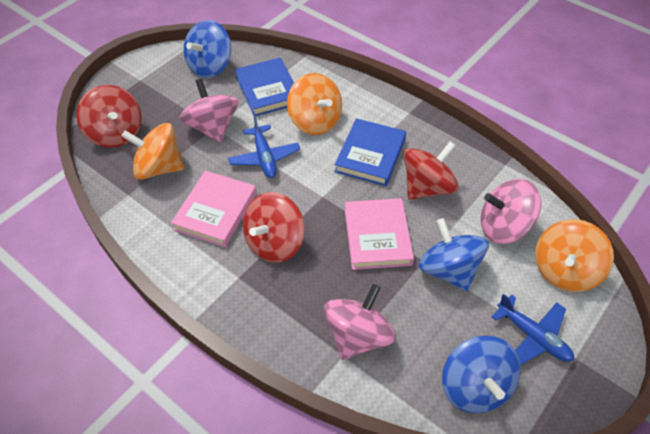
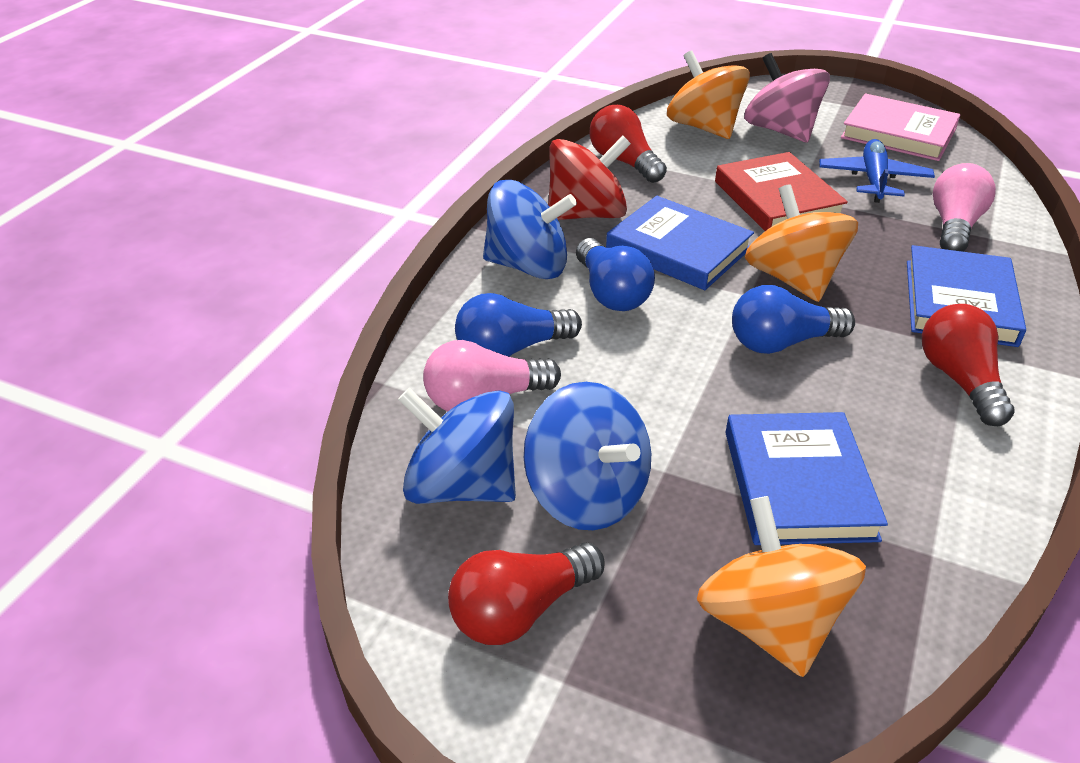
blue book: 2 -> 3
blue light bulb: 0 -> 3
blue plane: 2 -> 1
pink book: 2 -> 1
pink light bulb: 0 -> 2
pink spinning top: 3 -> 1
red book: 0 -> 1
red light bulb: 0 -> 3
red spinning top: 3 -> 1

